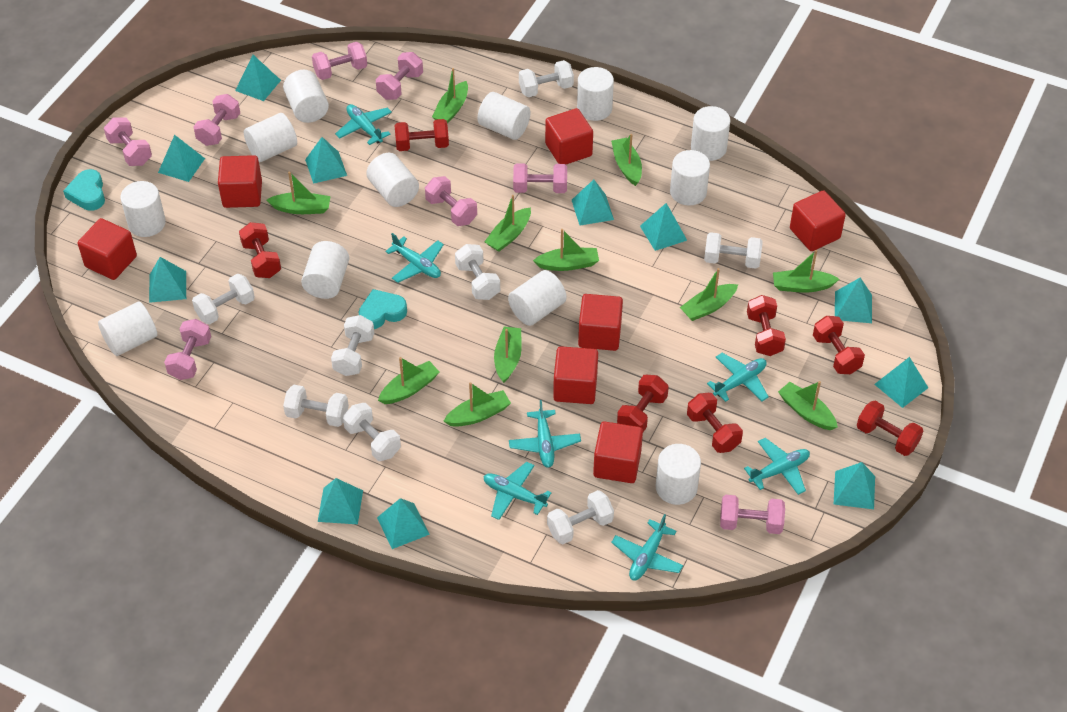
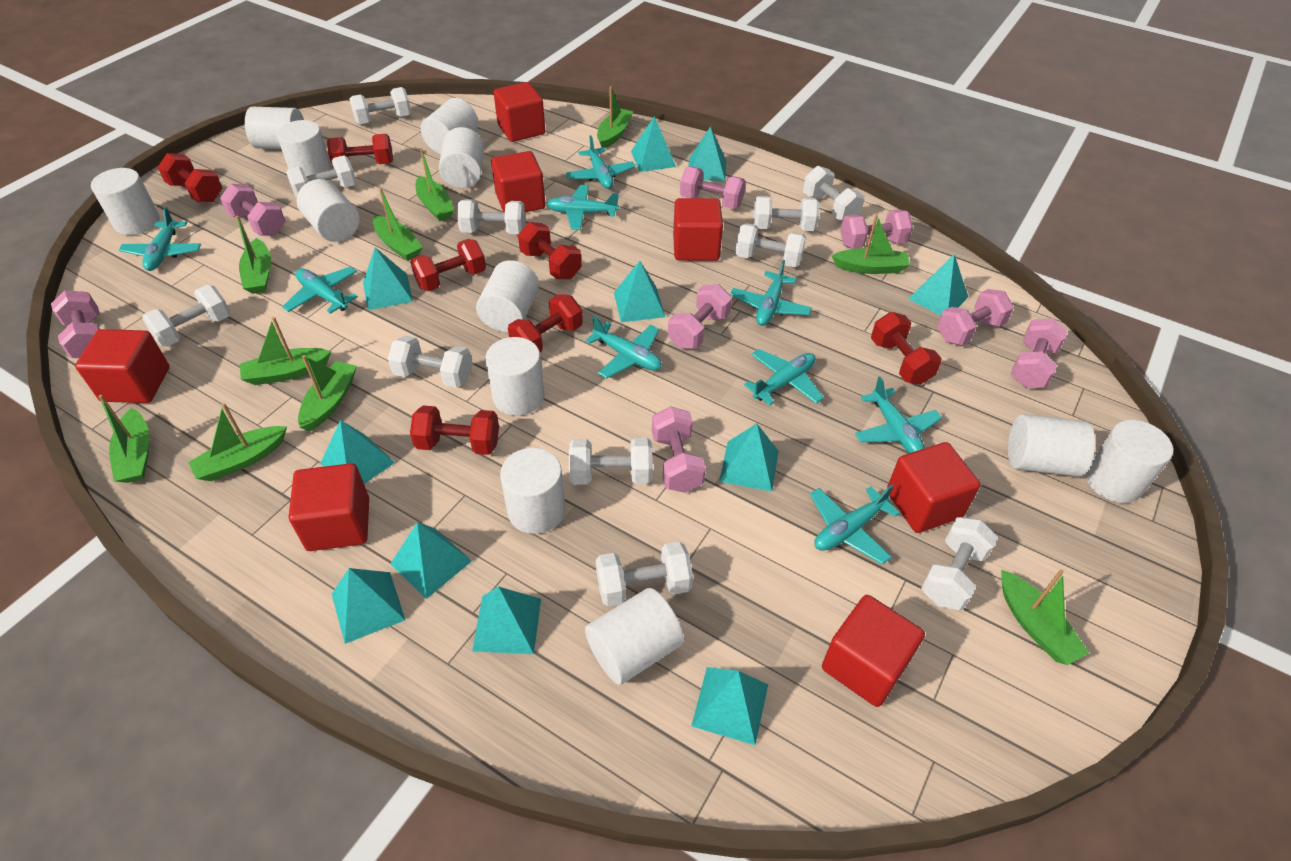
green boat: 11 -> 10
turquoise heart: 2 -> 0
turquoise plane: 7 -> 9
white dumbbell: 8 -> 11

